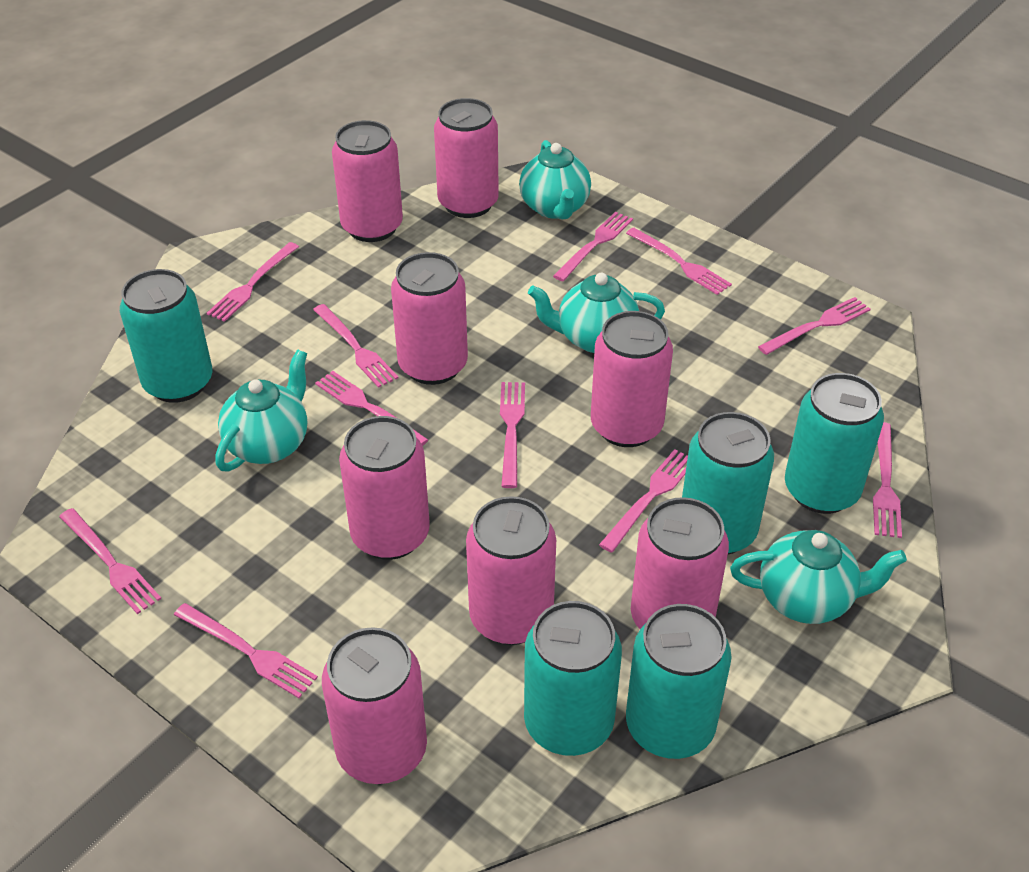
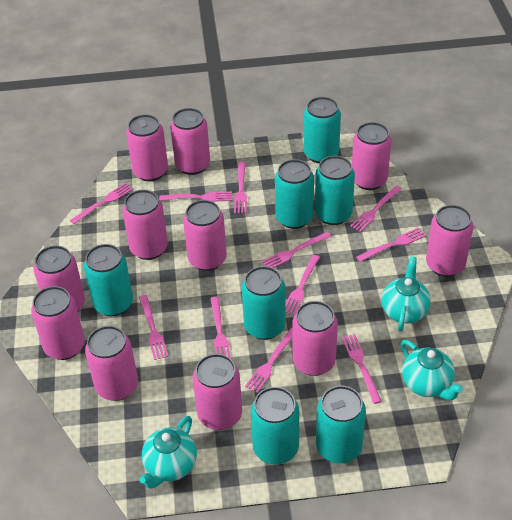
pink can: 8 -> 11
turquoise can: 5 -> 7
turquoise teapot: 4 -> 3

